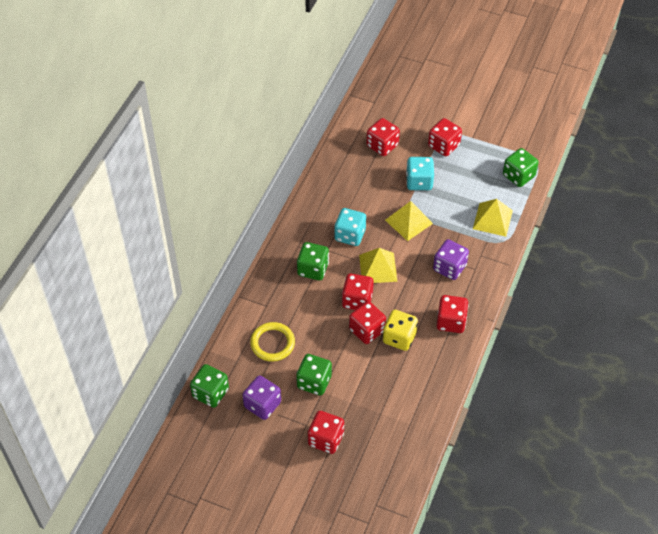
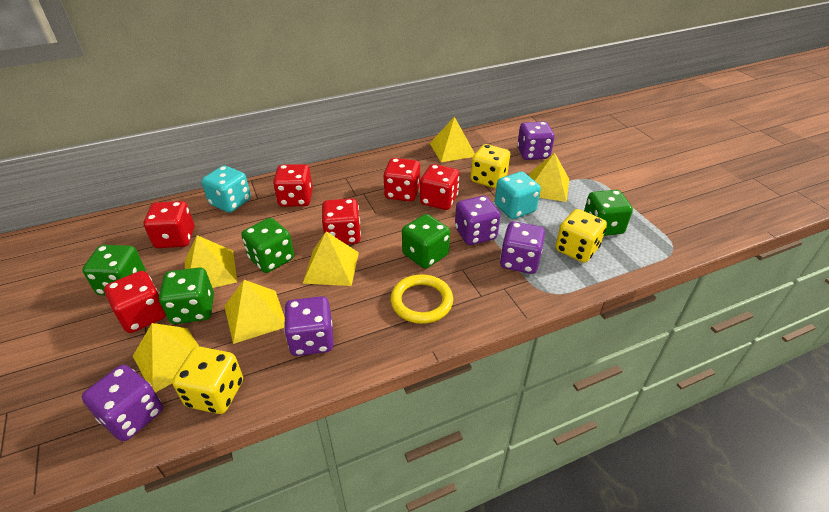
green dice: 4 -> 5
purple dice: 2 -> 5
yellow dice: 1 -> 3
yellow pyramid: 3 -> 6

